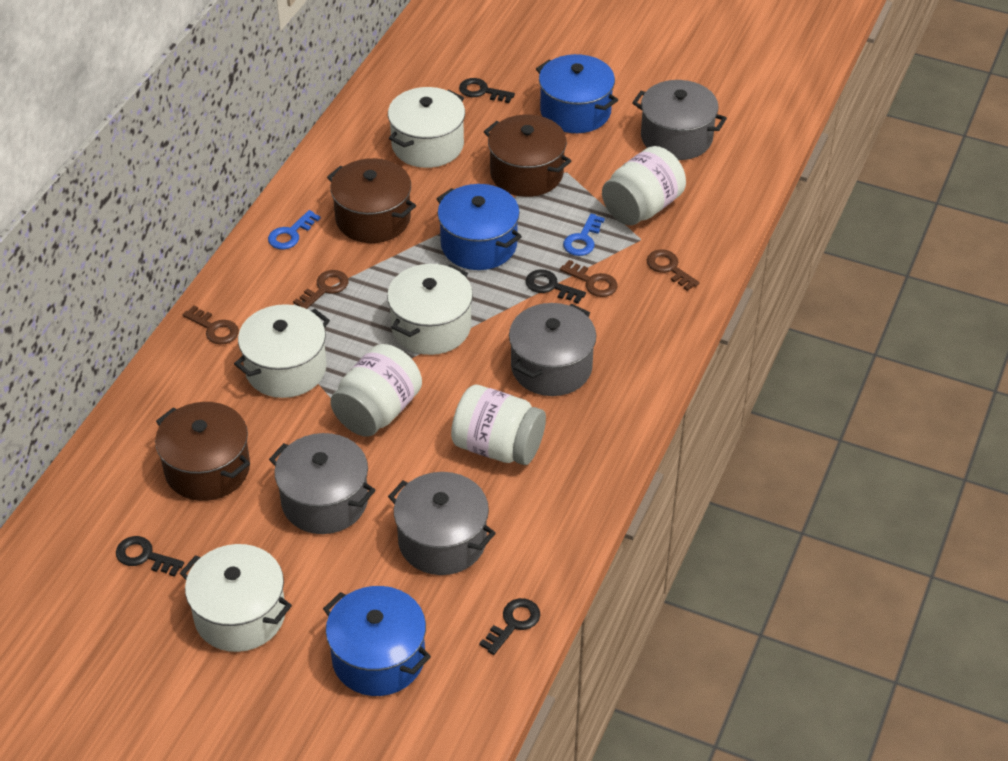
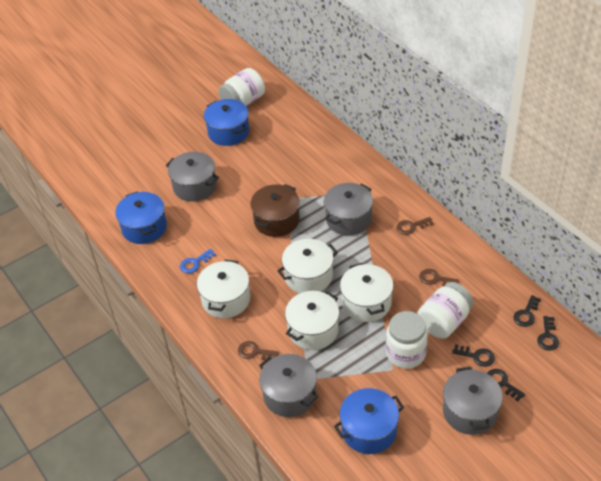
blue key: 2 -> 1
brown key: 4 -> 3
brown pot: 3 -> 1

